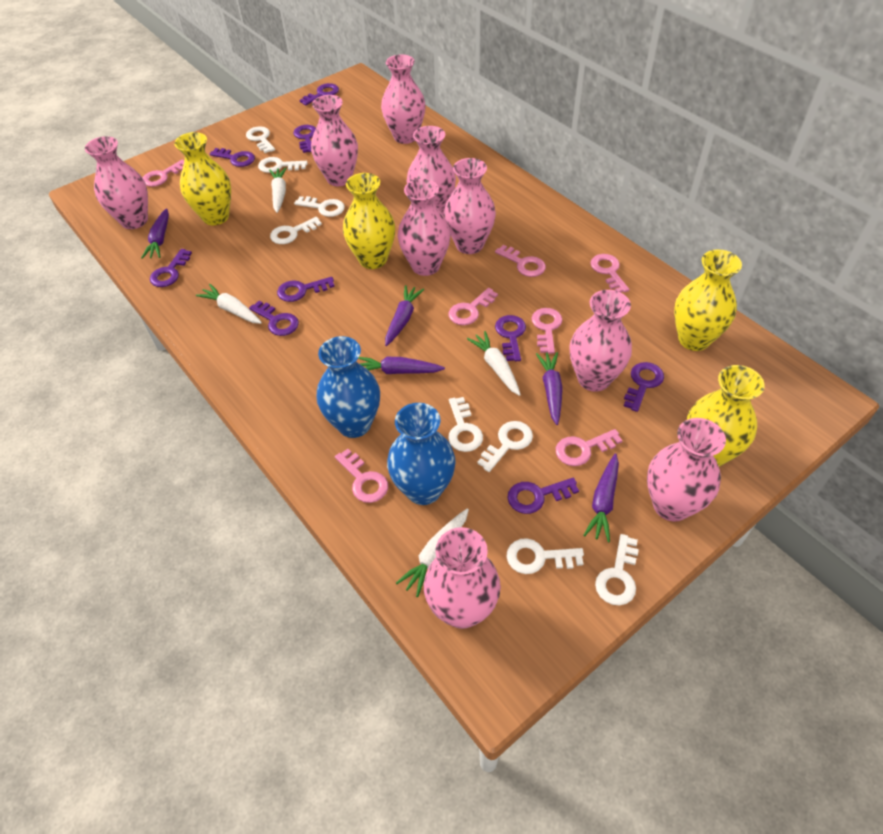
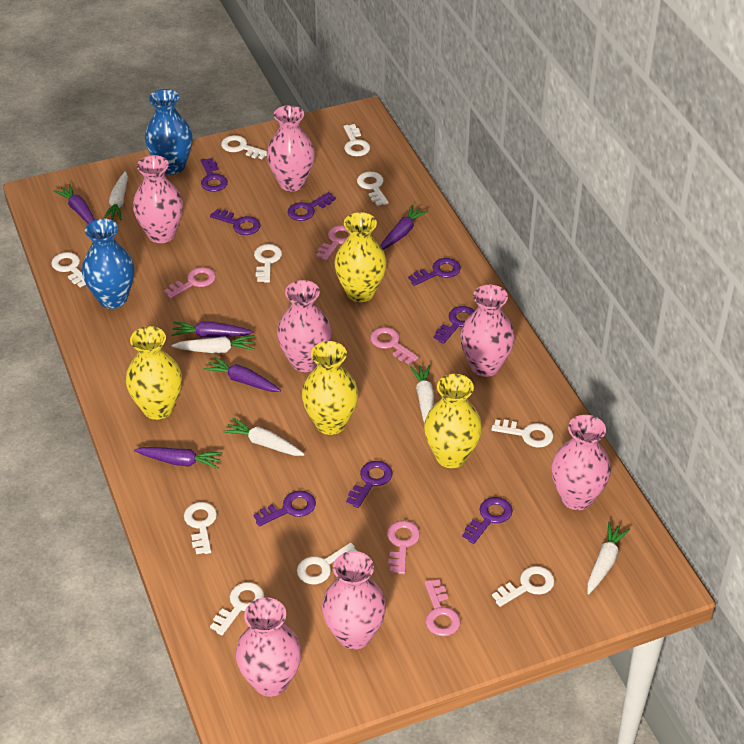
pink key: 7 -> 5
pink vase: 9 -> 7
purple key: 9 -> 8
white carrot: 4 -> 5
white key: 8 -> 10

